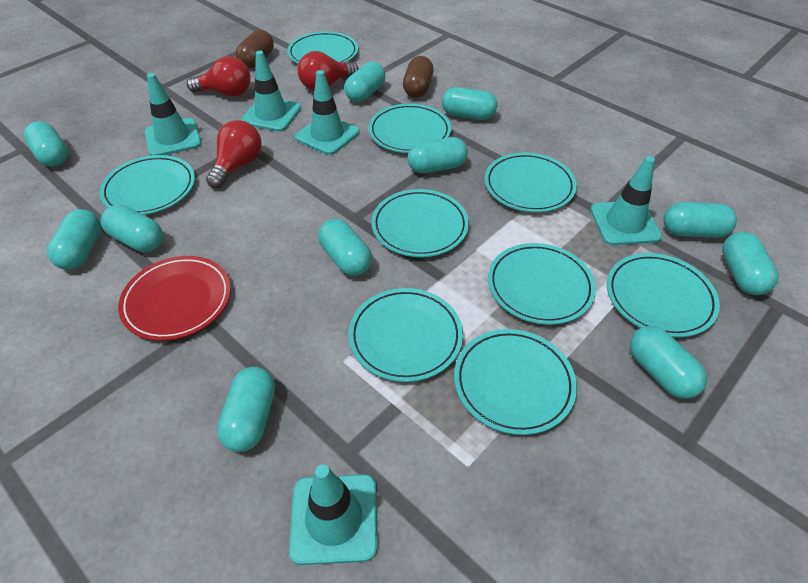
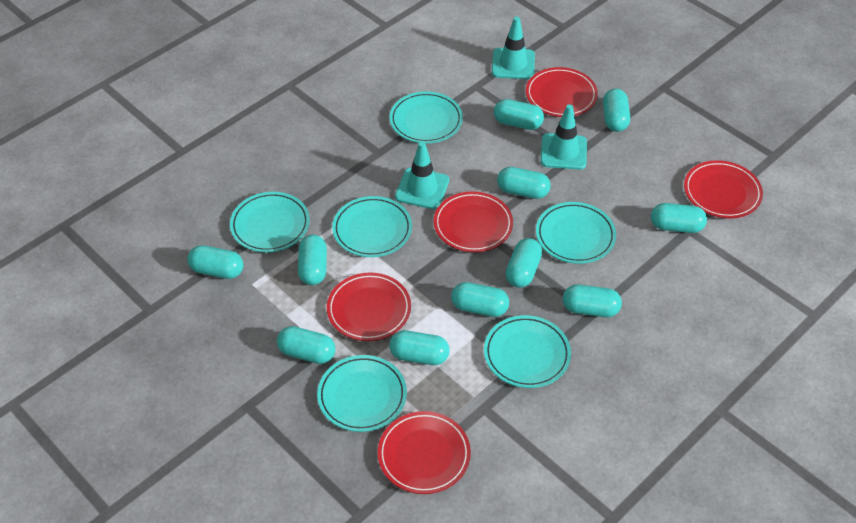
brown capsule: 2 -> 0
red light bulb: 3 -> 0
red plate: 1 -> 5
turquoise plate: 9 -> 6
turquoise traffic cone: 5 -> 3

